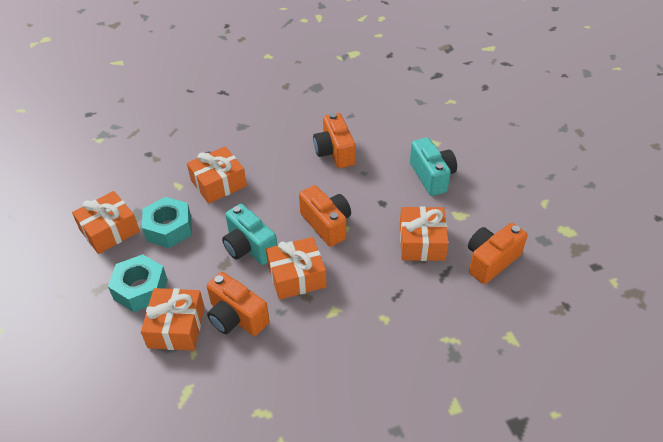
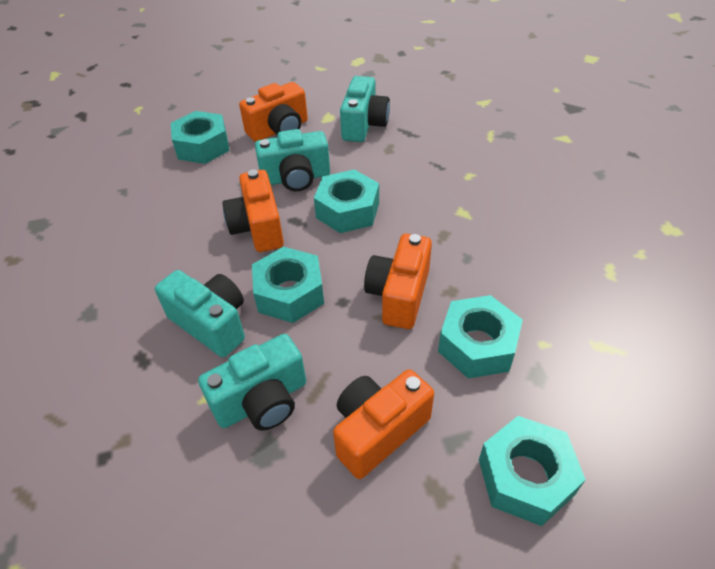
orange gift: 5 -> 0
turquoise camera: 2 -> 4
turquoise nut: 2 -> 5

